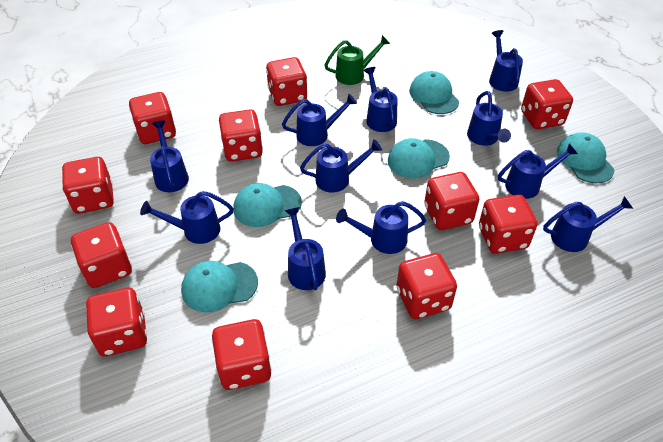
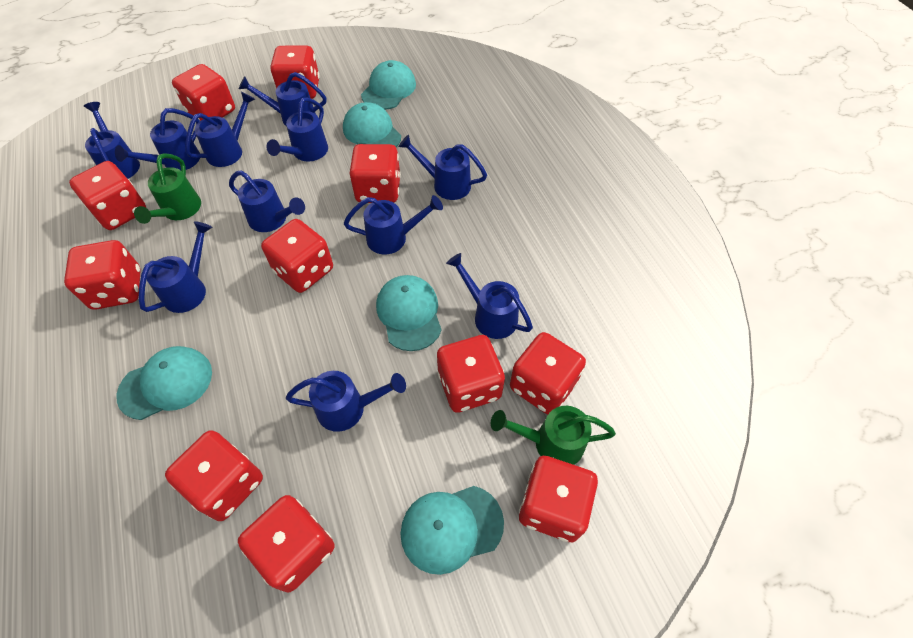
green watering can: 1 -> 2

